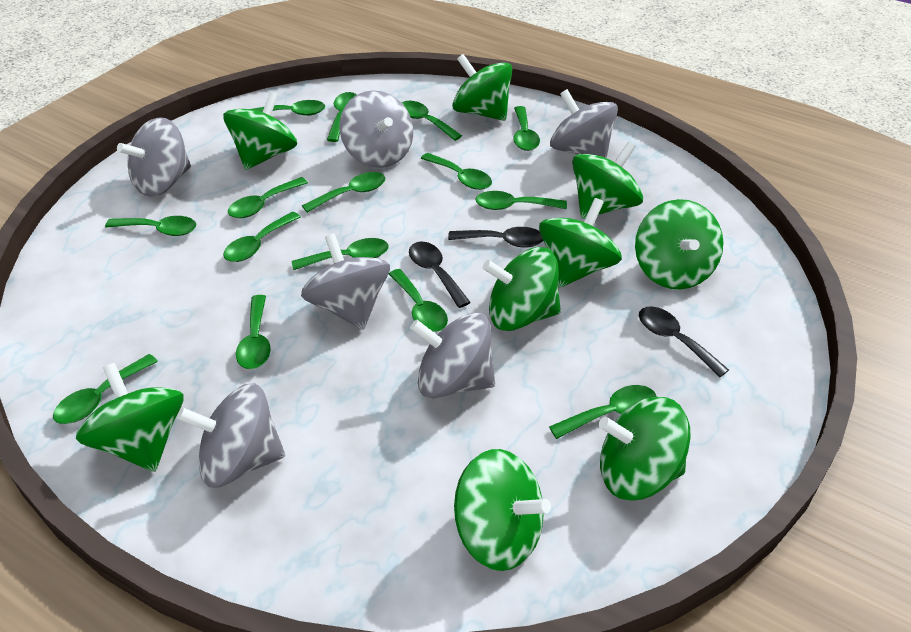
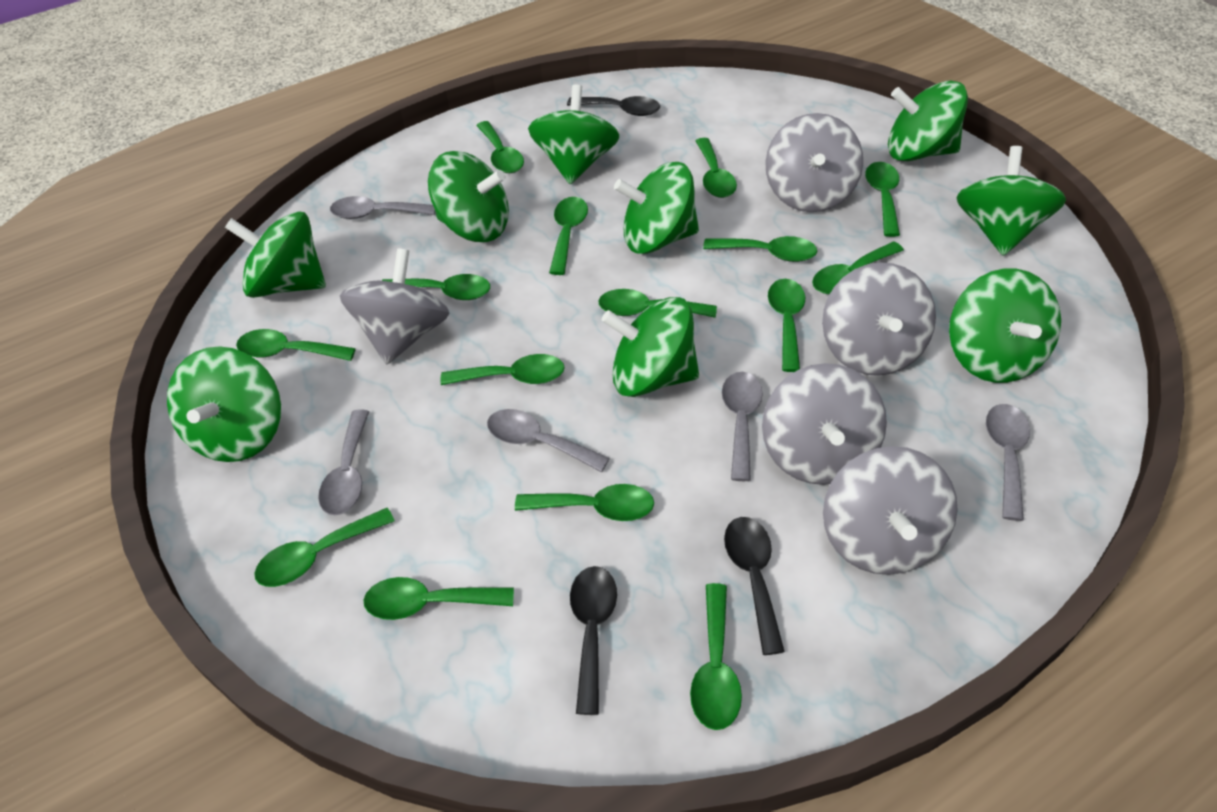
grey spinning top: 6 -> 5
grey spoon: 0 -> 5

